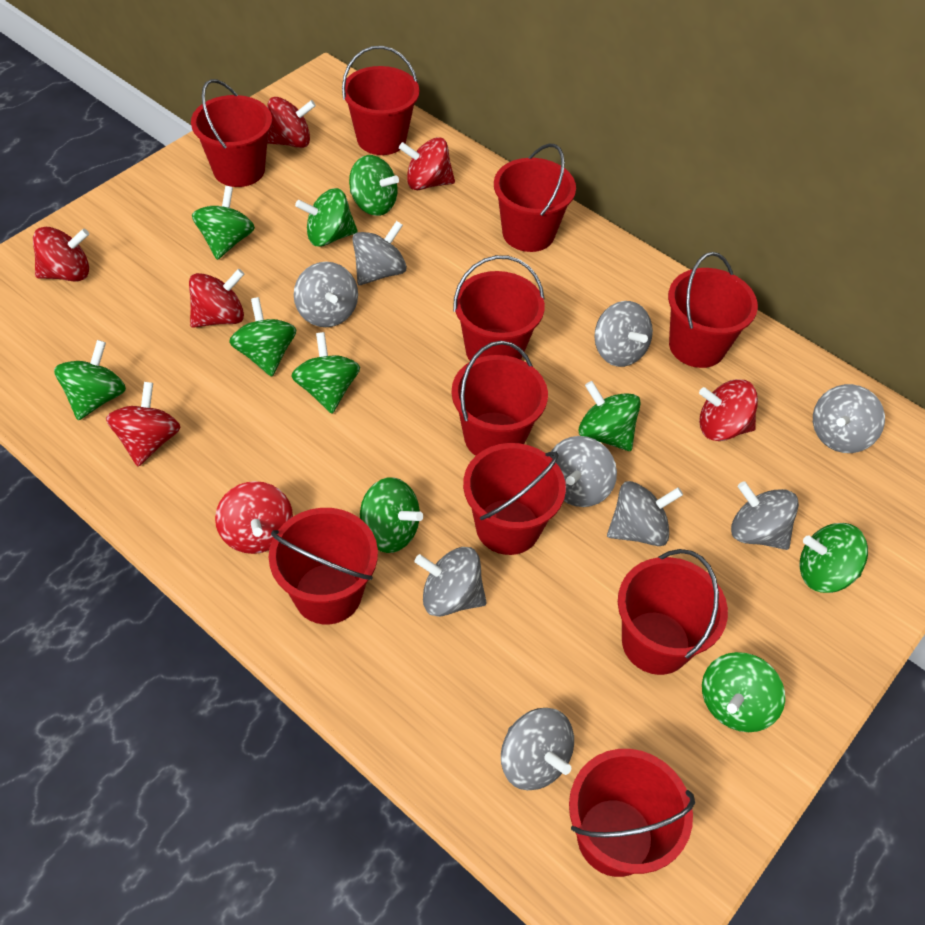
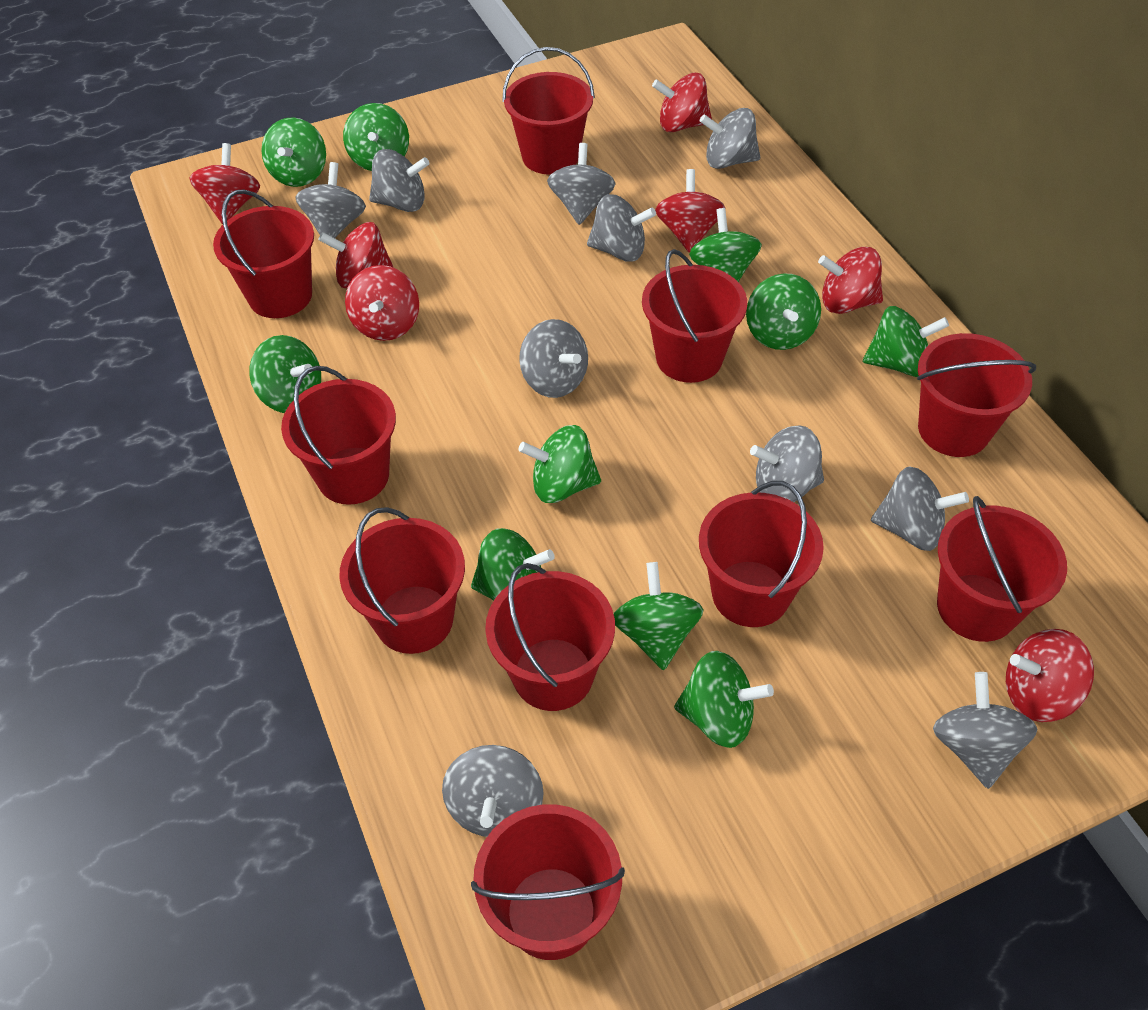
grey spinning top: 9 -> 10

